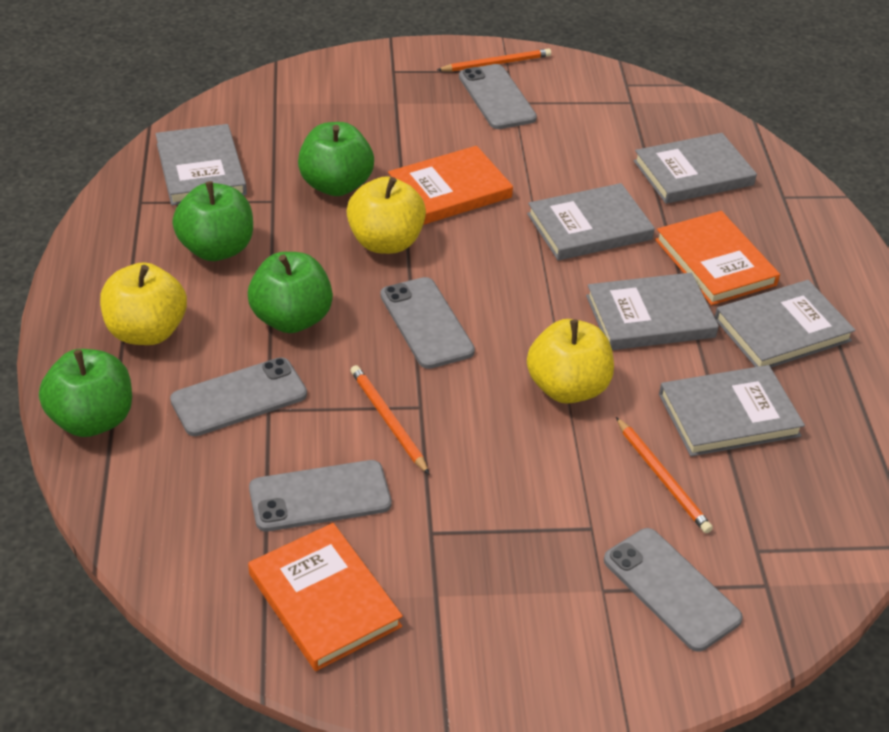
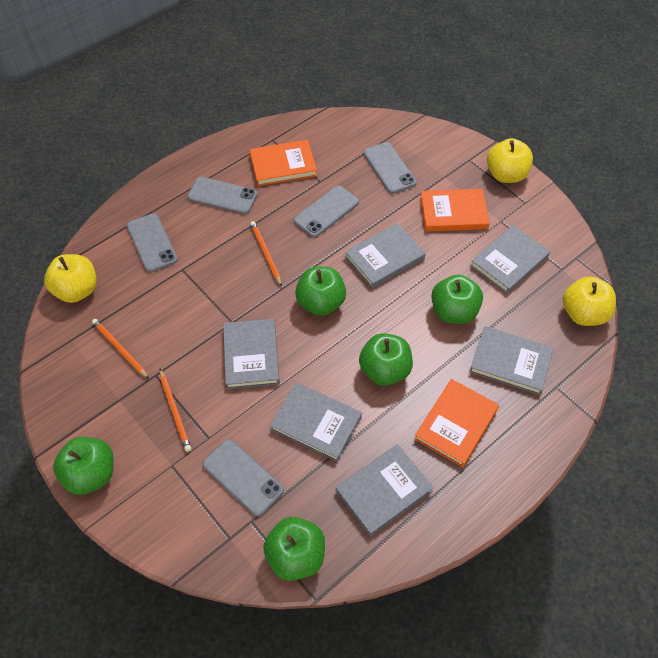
green apple: 4 -> 5

